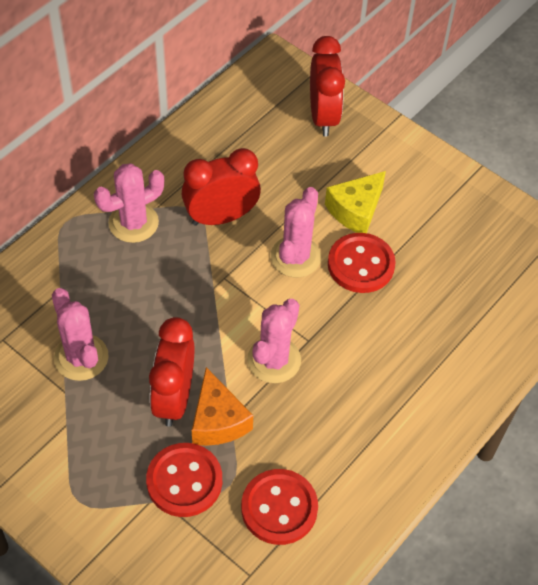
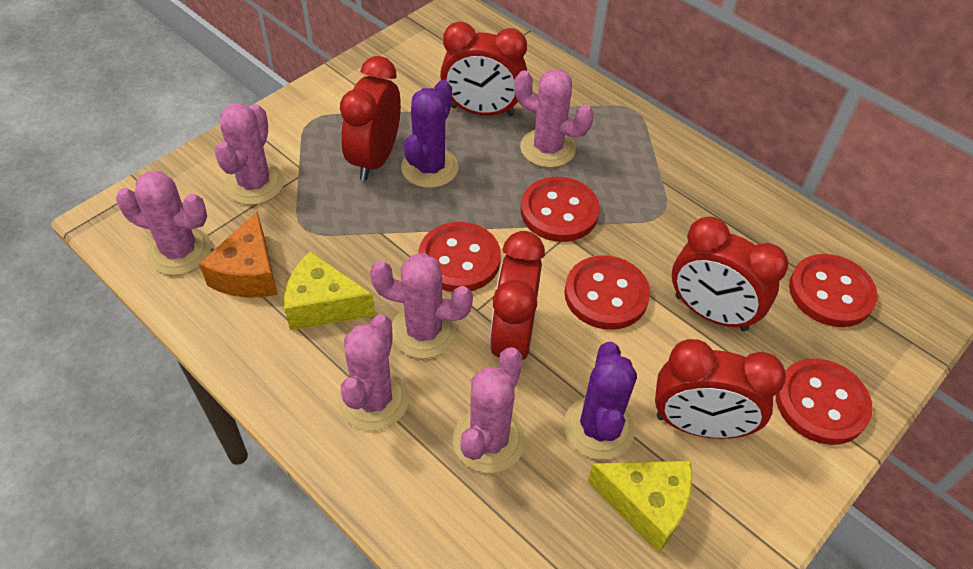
pink cactus: 4 -> 6
purple cactus: 0 -> 2
red button: 3 -> 5
red clock: 3 -> 5
yellow cheese: 1 -> 2

